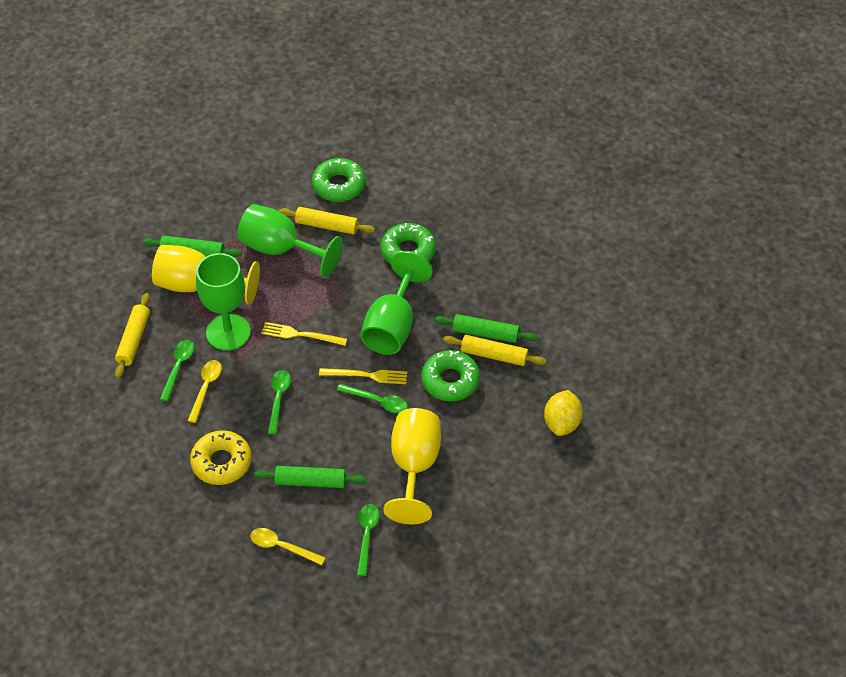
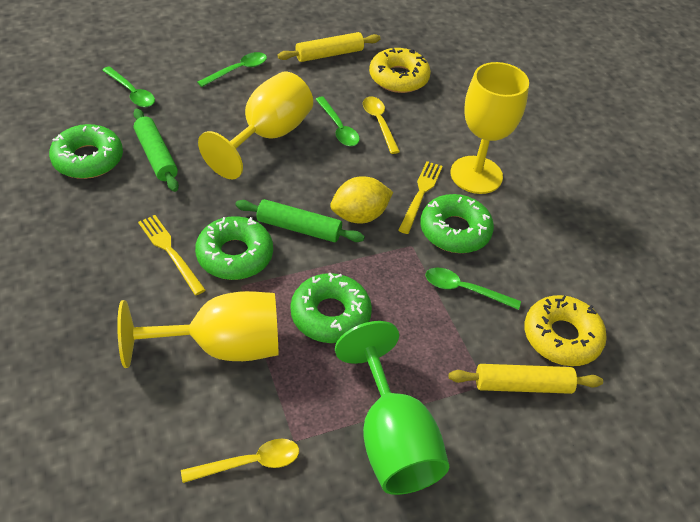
green donut: 3 -> 4
green goblet: 3 -> 1
green rolling pin: 3 -> 2
yellow donut: 1 -> 2
yellow goblet: 2 -> 3
yellow rolling pin: 3 -> 2

